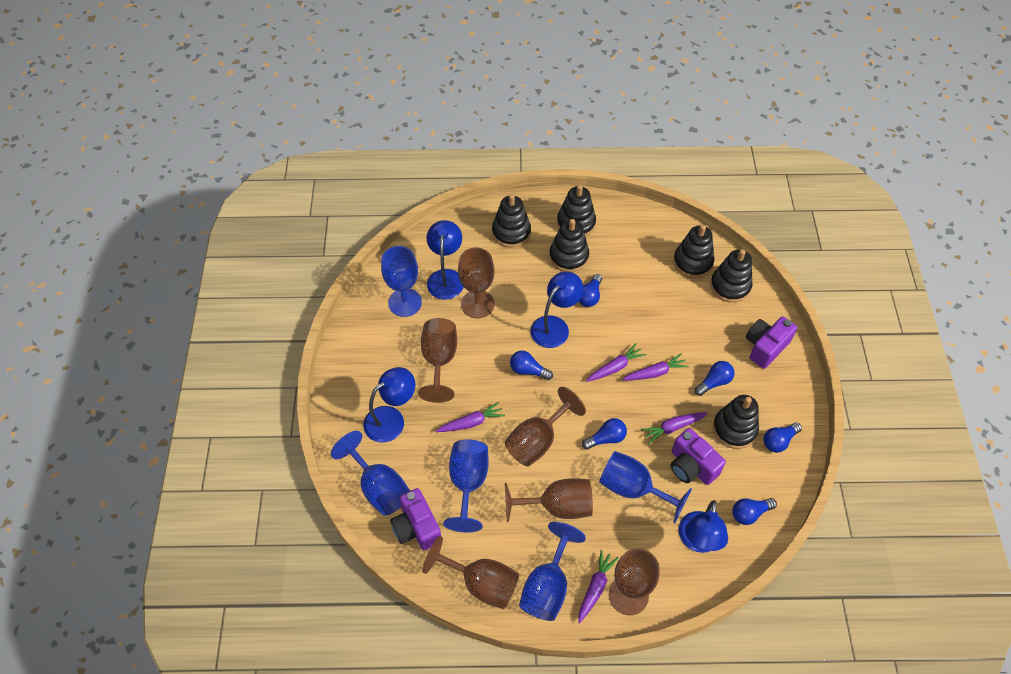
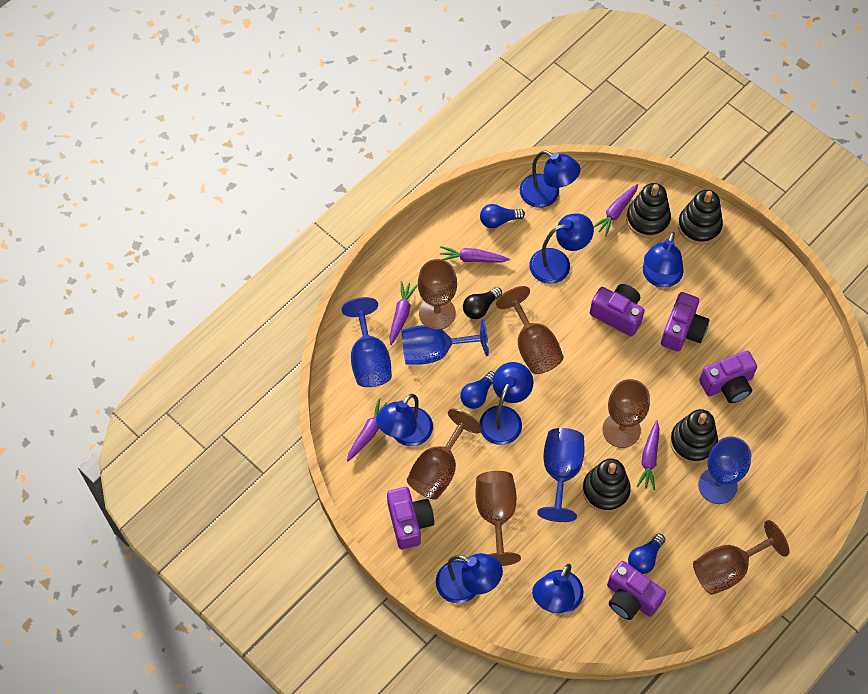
black light bulb: 0 -> 1
black stacking toy: 6 -> 4
blue goblet: 5 -> 4
blue lamp: 4 -> 7
blue light bulb: 6 -> 3
purple camera: 3 -> 5

